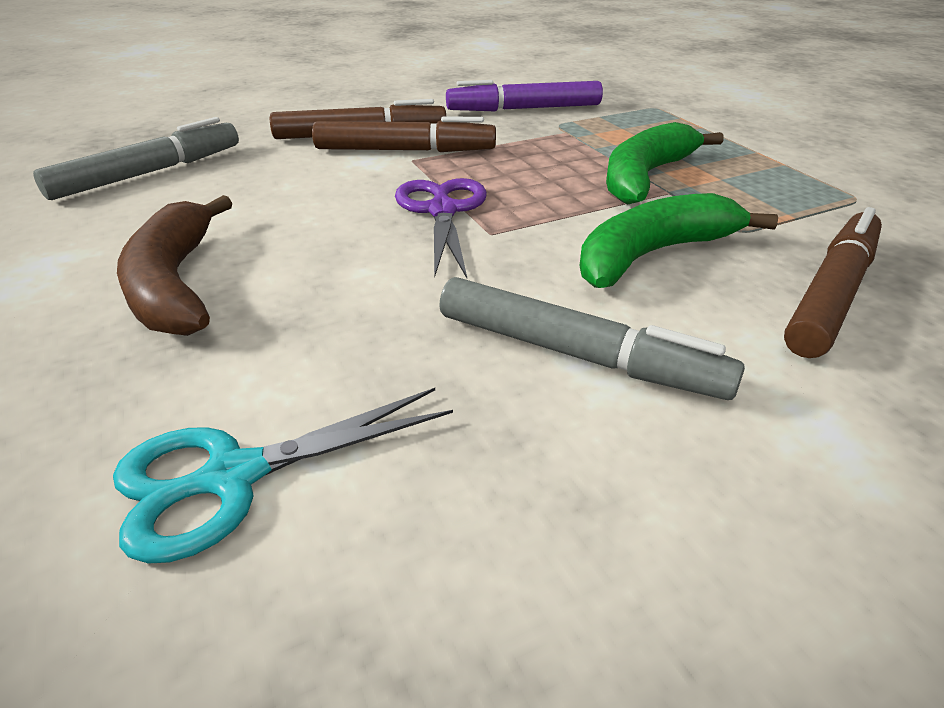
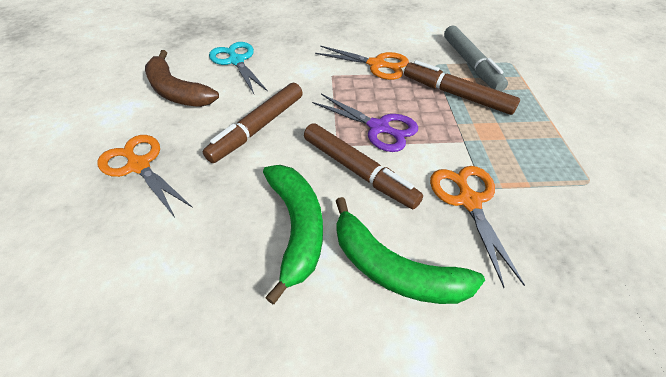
grey marker: 2 -> 1
orange scissors: 0 -> 3
purple marker: 1 -> 0

